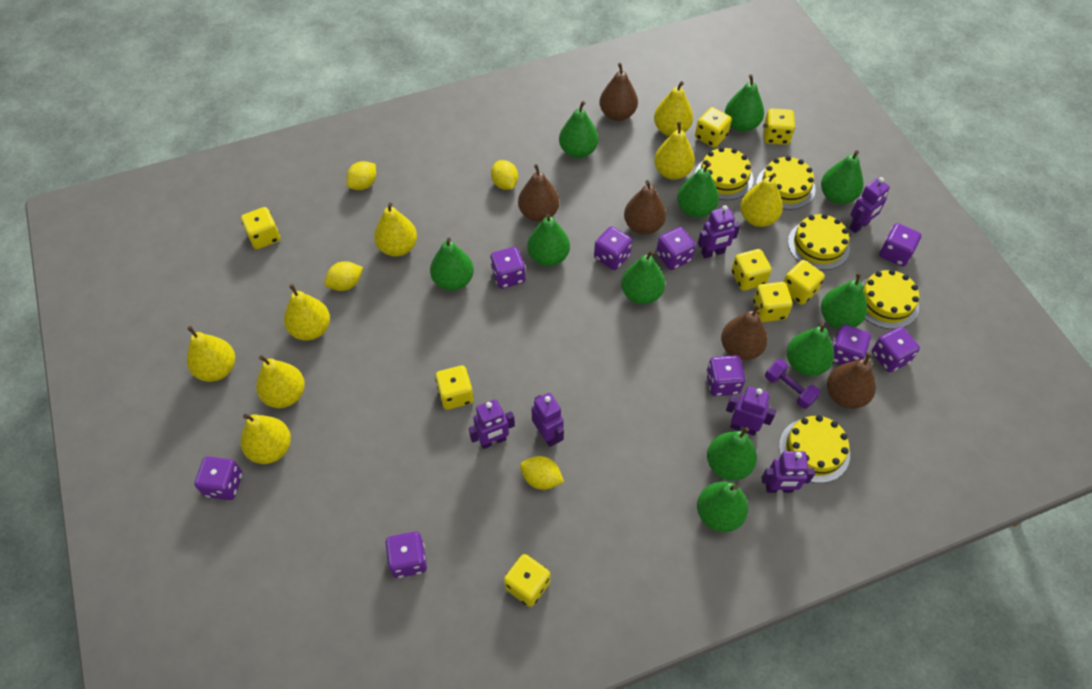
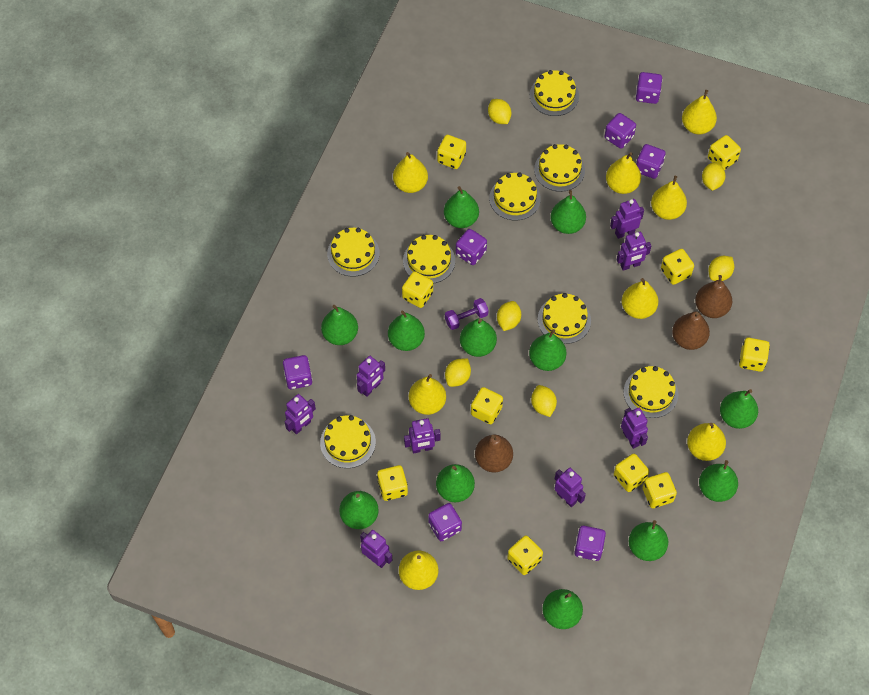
brown pear: 5 -> 3
green pear: 11 -> 12
purple dice: 9 -> 7
purple robot: 6 -> 8
yellow cake: 5 -> 8
yellow dice: 8 -> 10
yellow lemon: 4 -> 6

